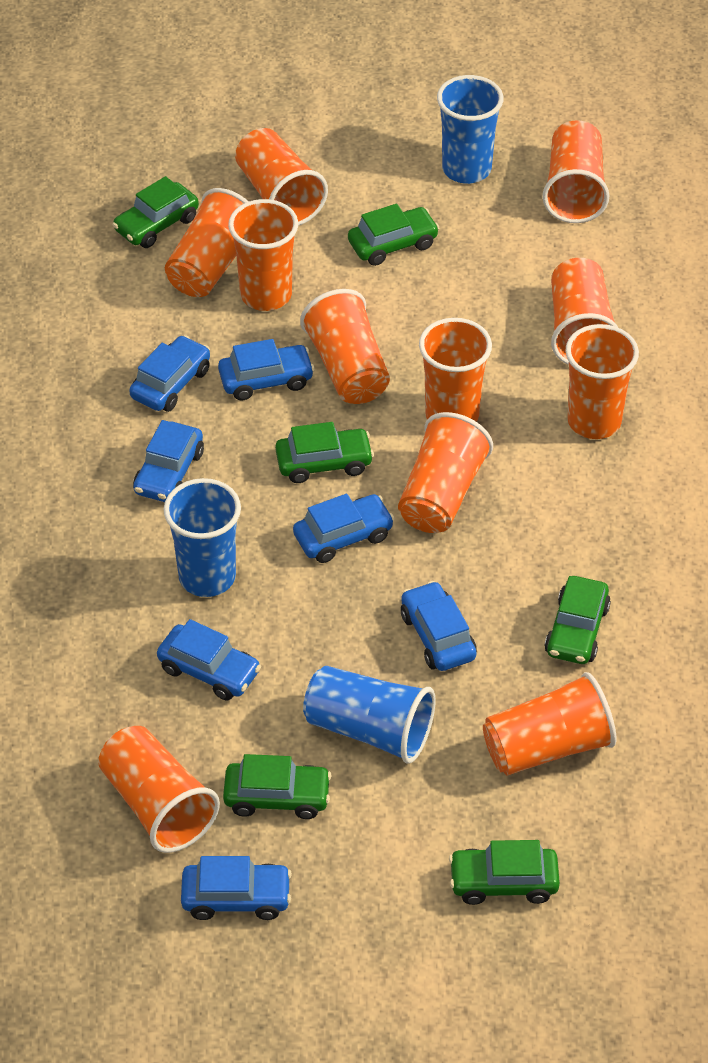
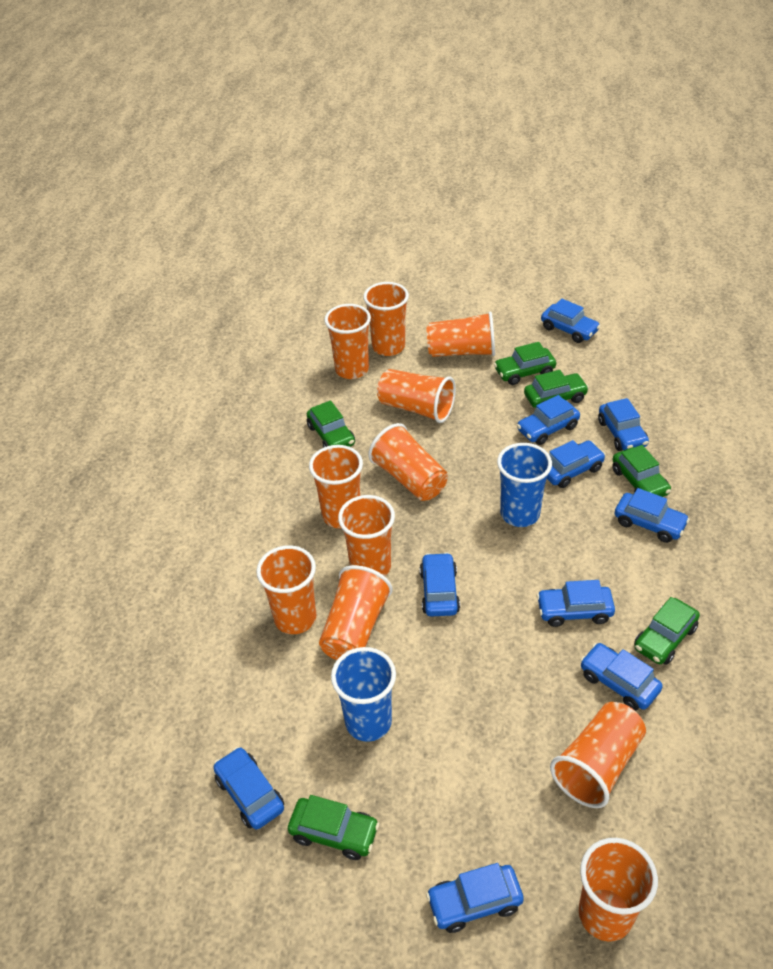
blue car: 7 -> 10
blue cup: 3 -> 2

